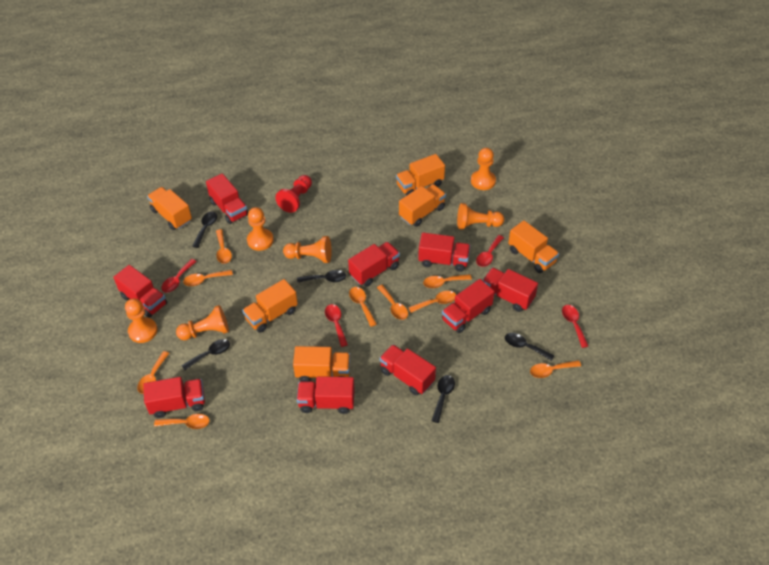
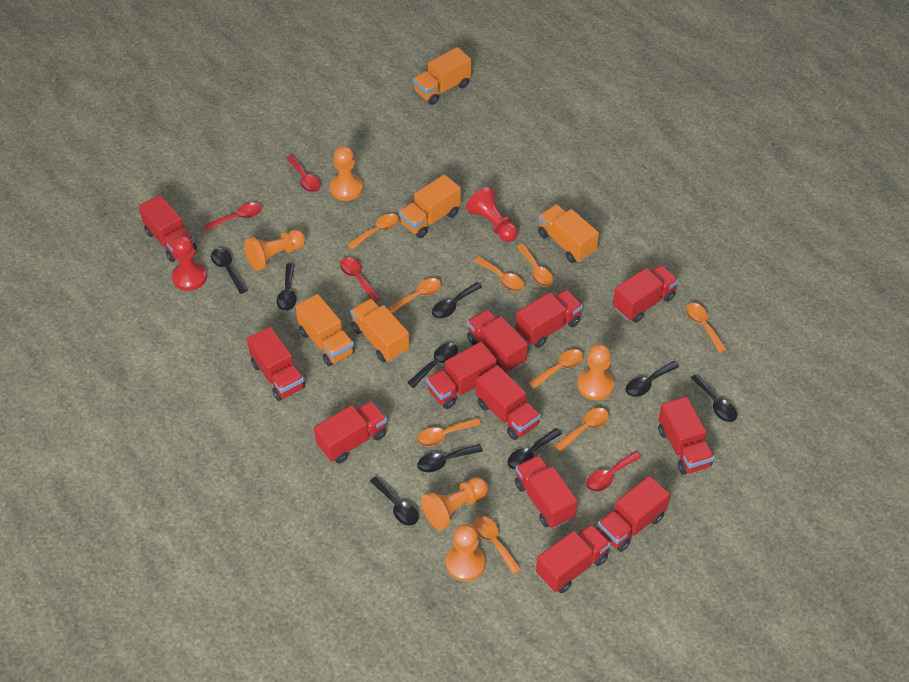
black spoon: 5 -> 9
orange pawn: 6 -> 5
orange truck: 6 -> 5
red pawn: 1 -> 2
red truck: 9 -> 12

